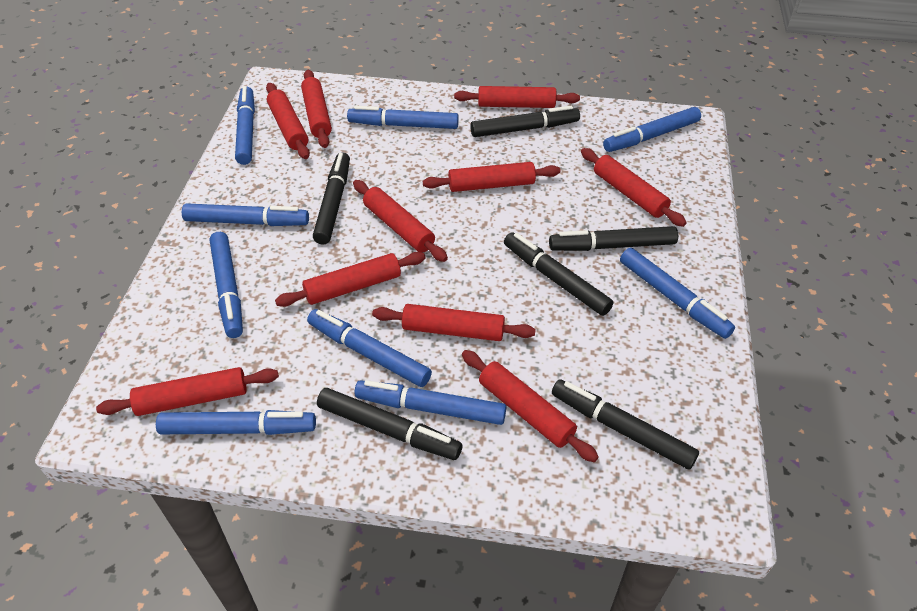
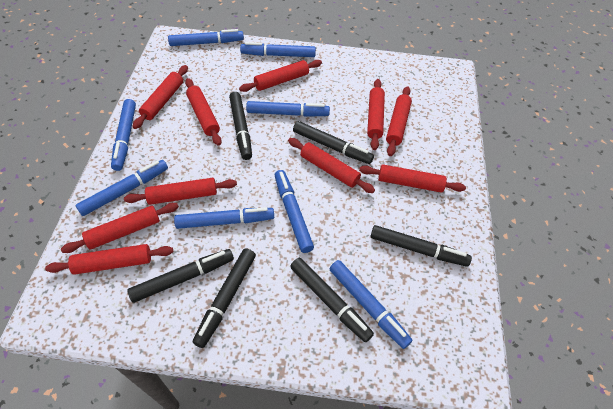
blue marker: 9 -> 8

